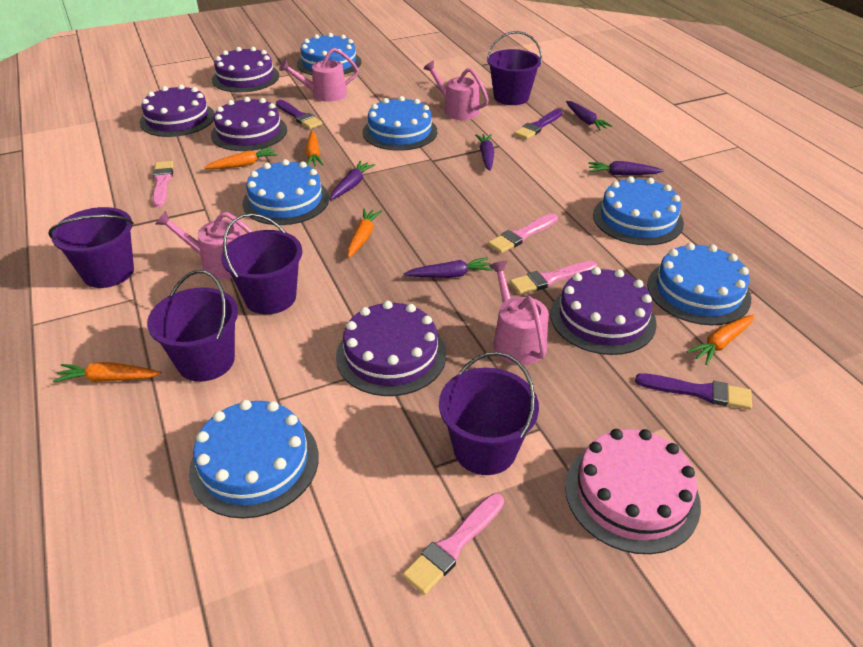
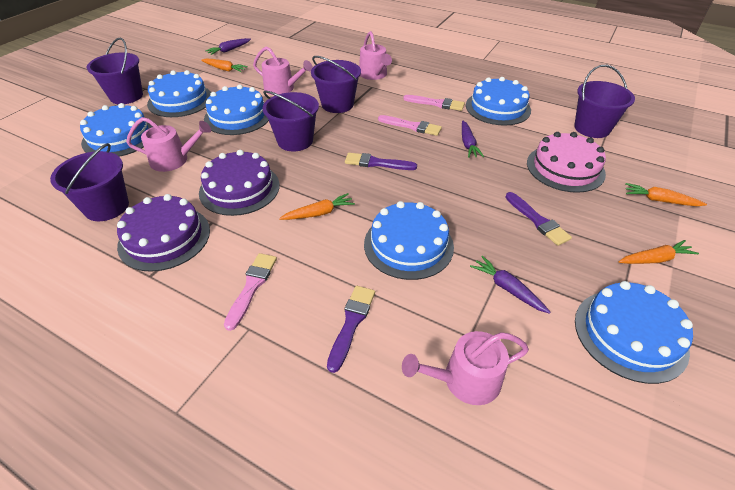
orange carrot: 5 -> 4
pink brush: 4 -> 3
purple cake: 5 -> 2
purple carrot: 5 -> 3

